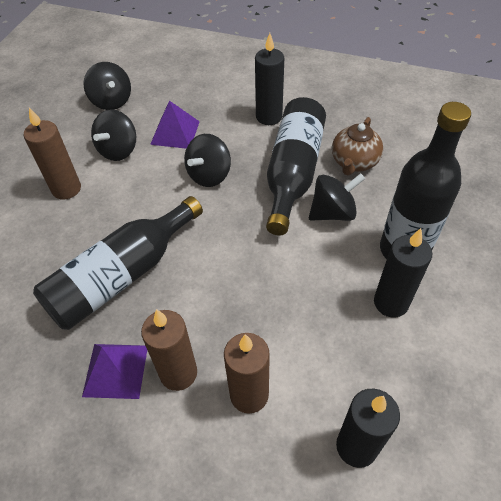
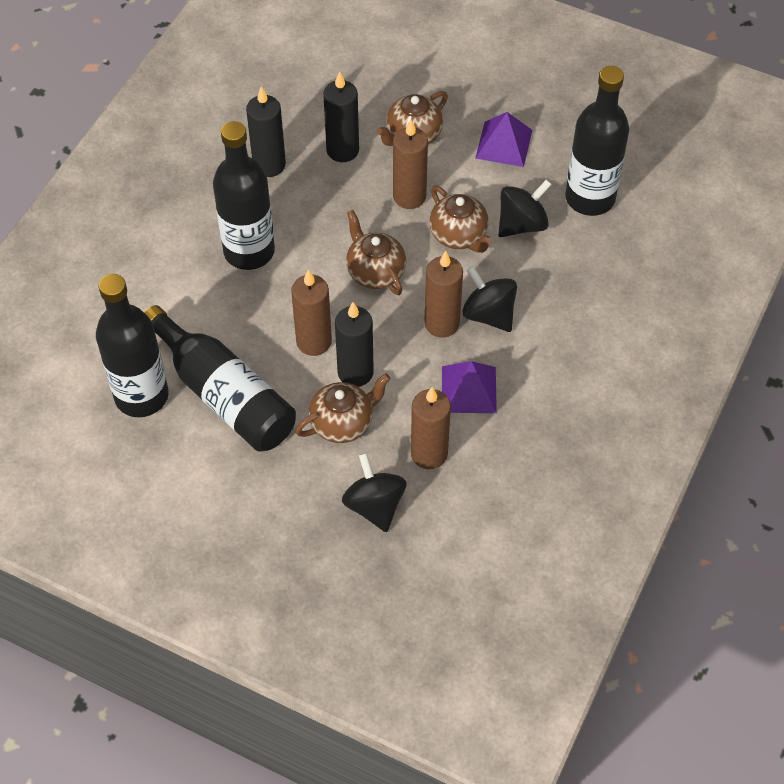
black bottle: 3 -> 4
black spinning top: 4 -> 3
brown candle: 3 -> 4
brown teapot: 1 -> 4

